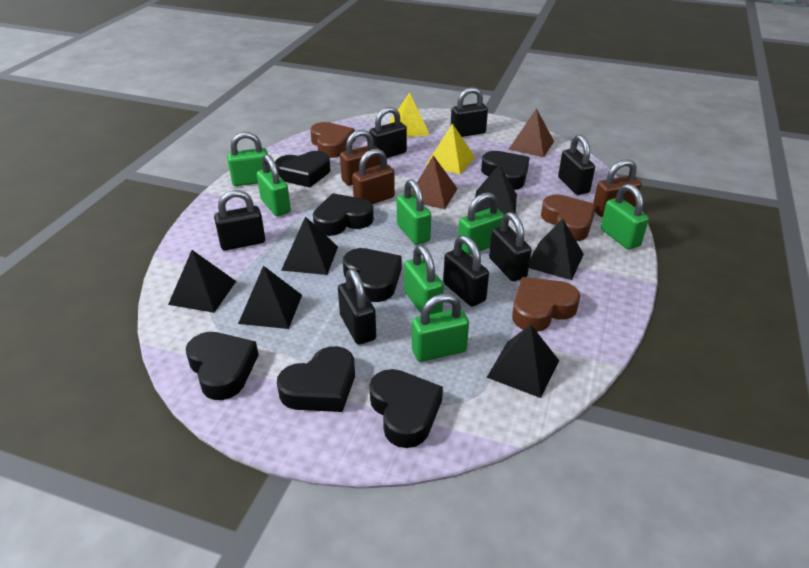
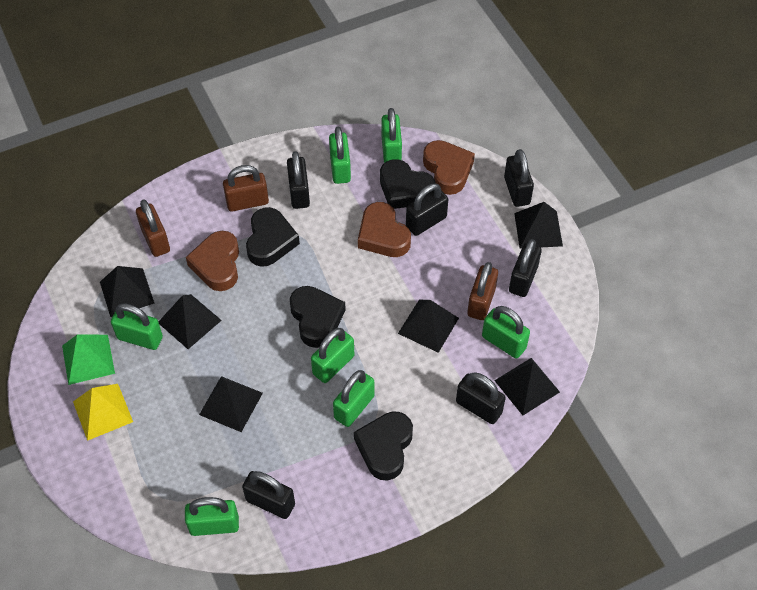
black heart: 7 -> 4
black padlock: 7 -> 6
brown pyramid: 2 -> 0
green pyramid: 0 -> 1
yellow pyramid: 2 -> 1

